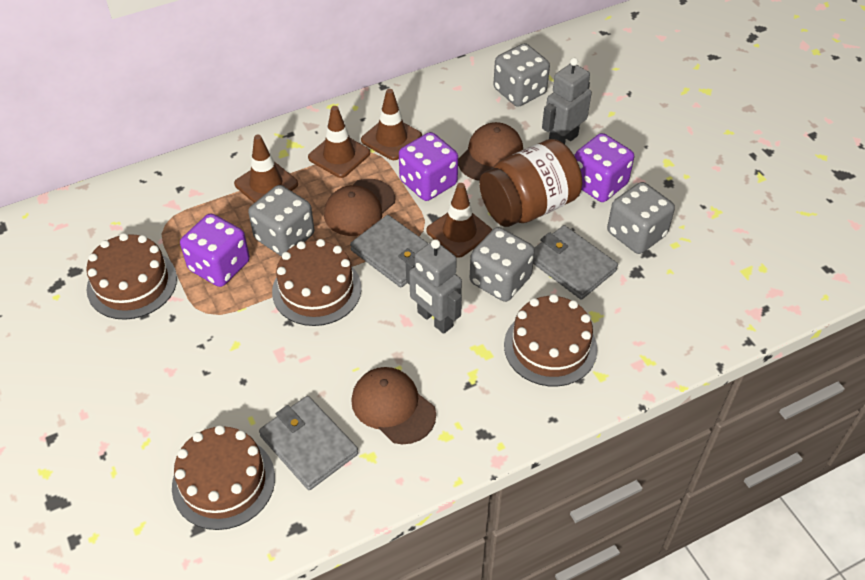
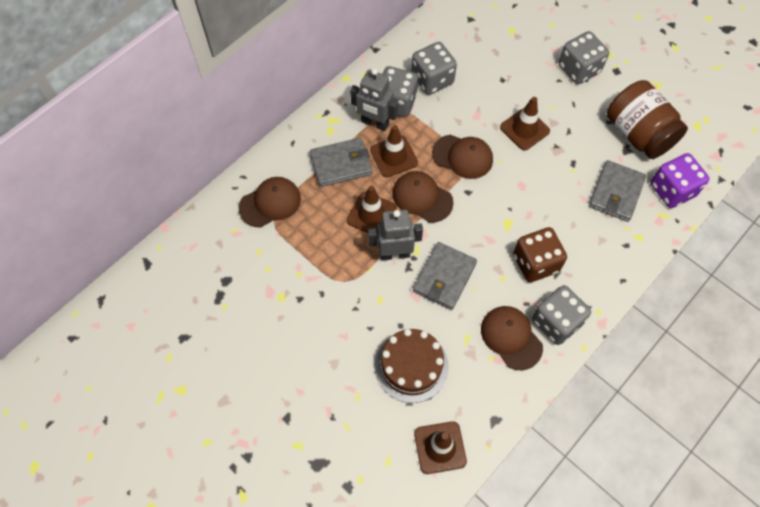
brown cake: 4 -> 1
brown cap: 3 -> 4
brown dice: 0 -> 1
purple dice: 3 -> 1

